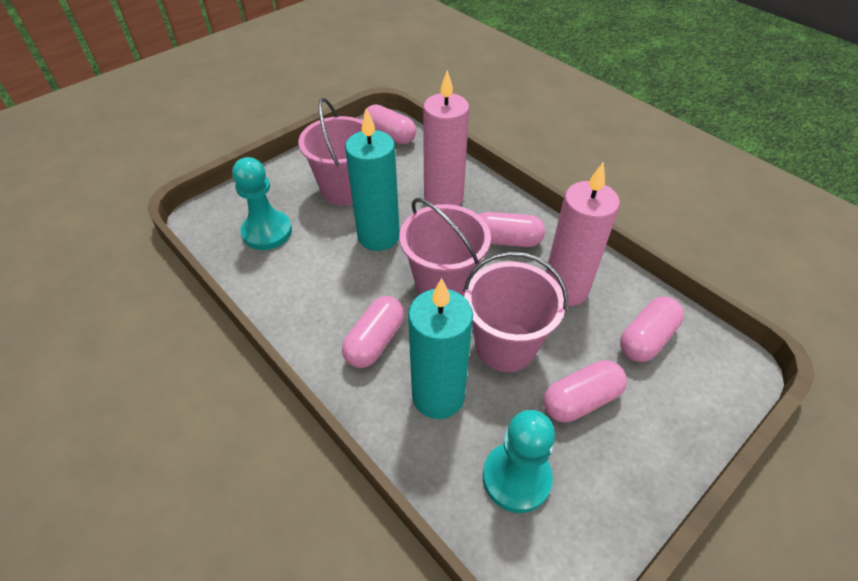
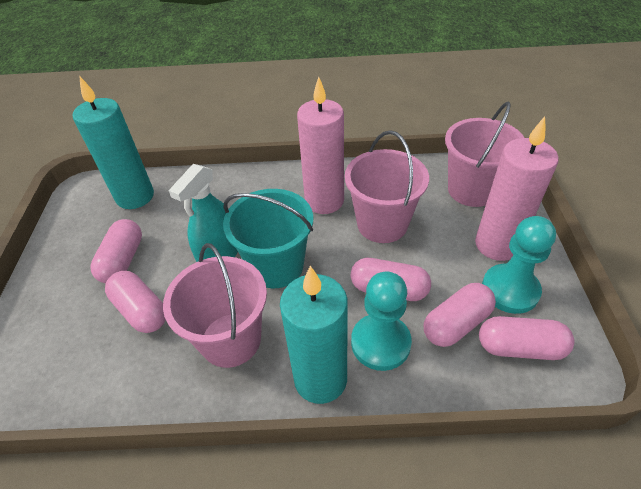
turquoise bucket: 0 -> 1
turquoise spray bottle: 0 -> 1

